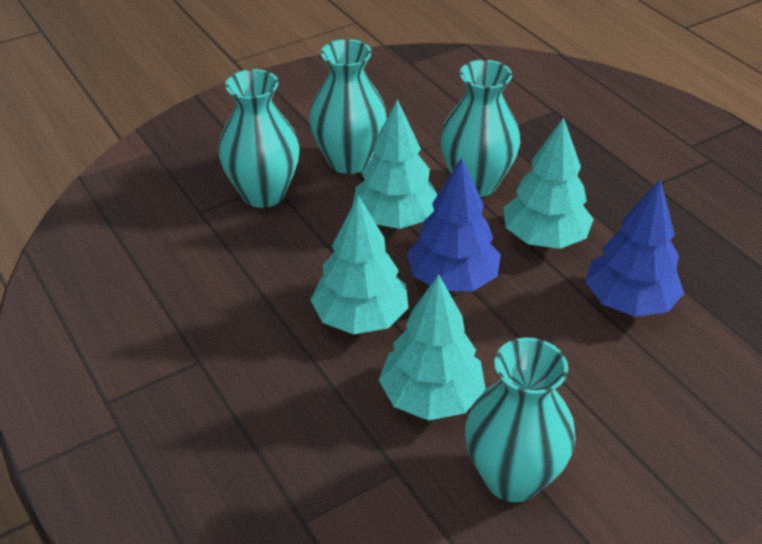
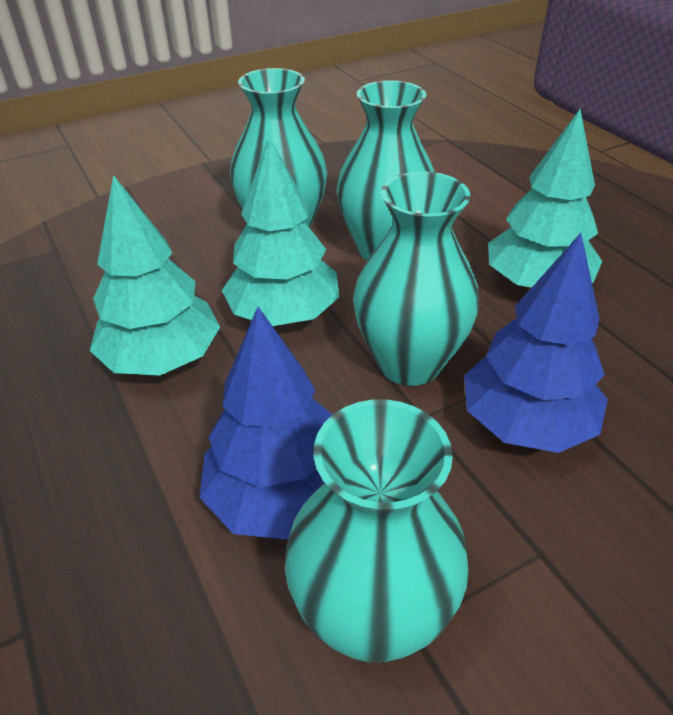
turquoise tree: 4 -> 3

